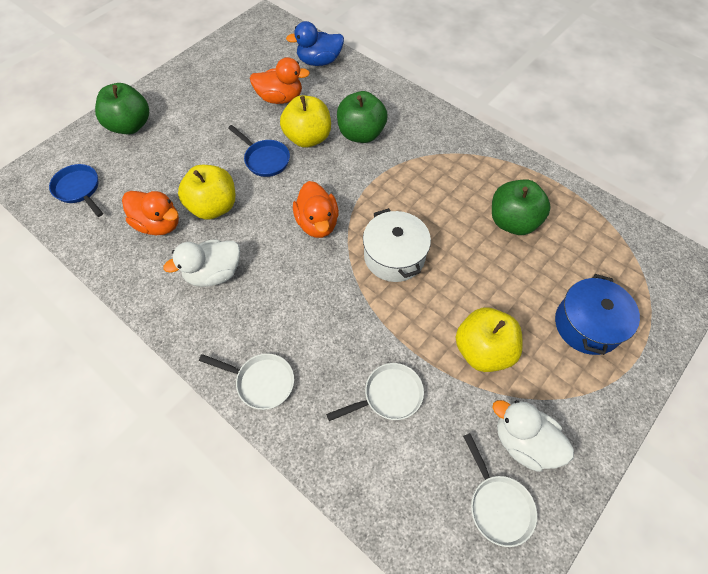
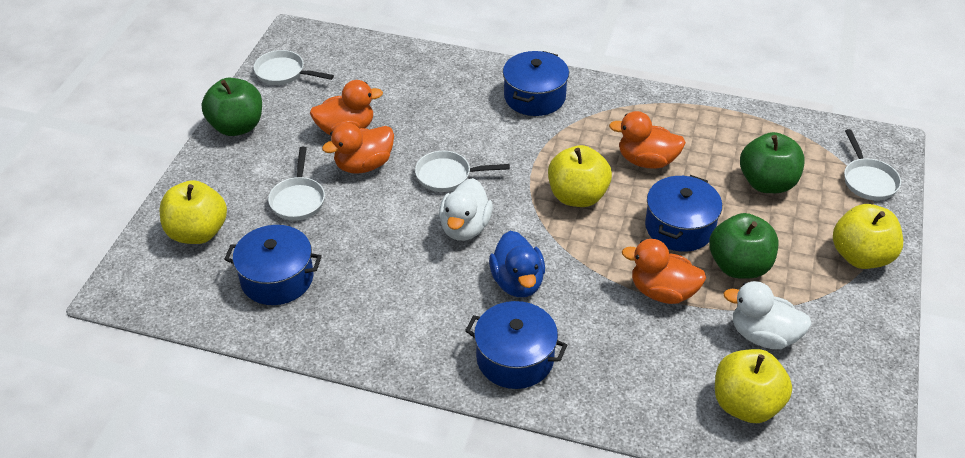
blue pan: 2 -> 0
blue pot: 1 -> 4
orange duck: 3 -> 4
white pan: 3 -> 4
white pot: 1 -> 0
yellow apple: 3 -> 4

